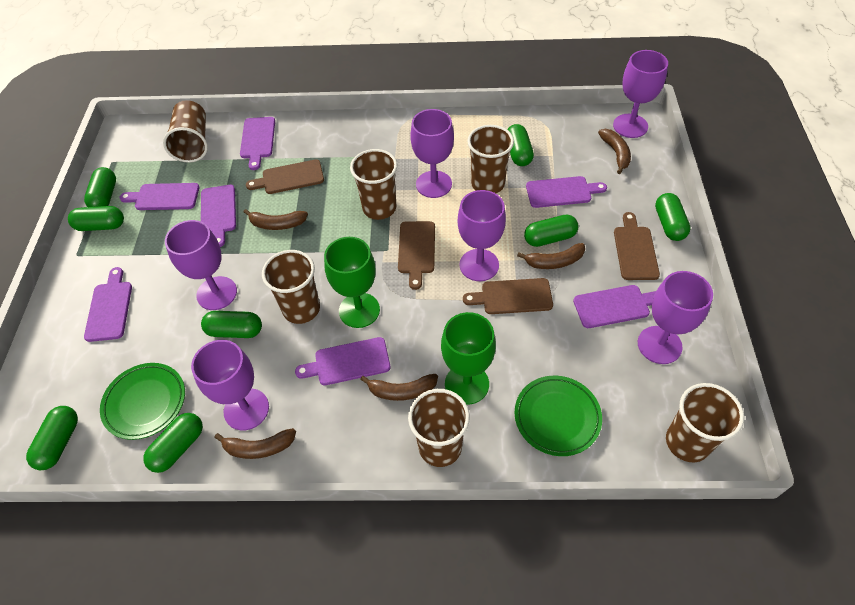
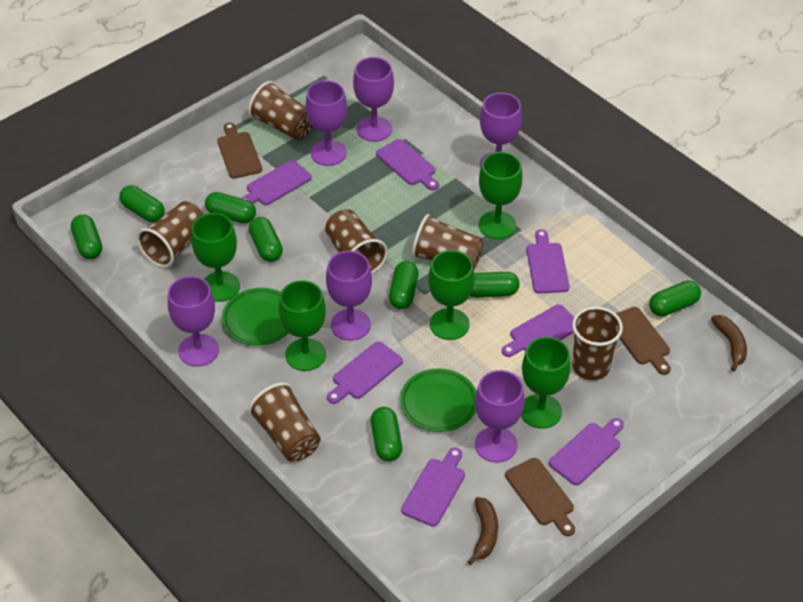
brown banana: 5 -> 2
brown cutting board: 4 -> 3
green goblet: 2 -> 5

